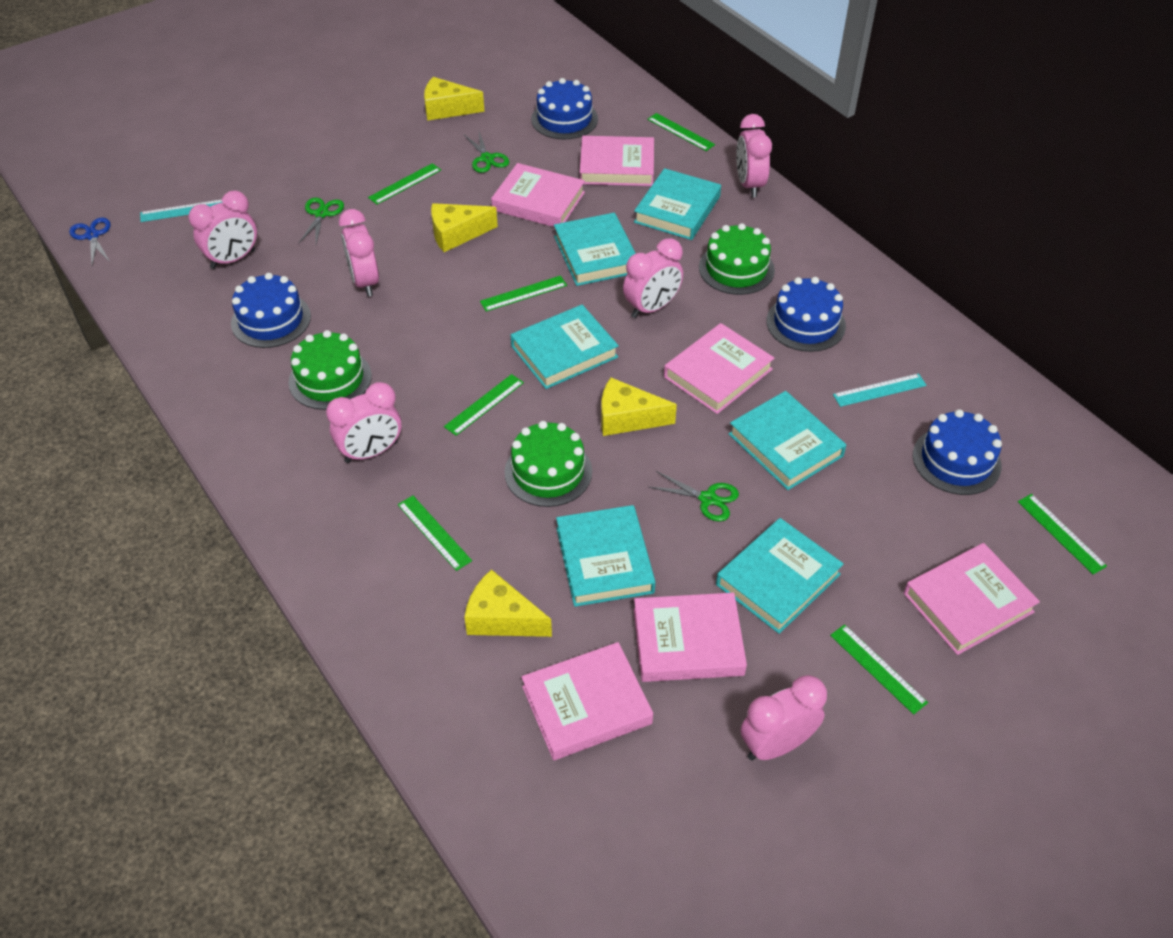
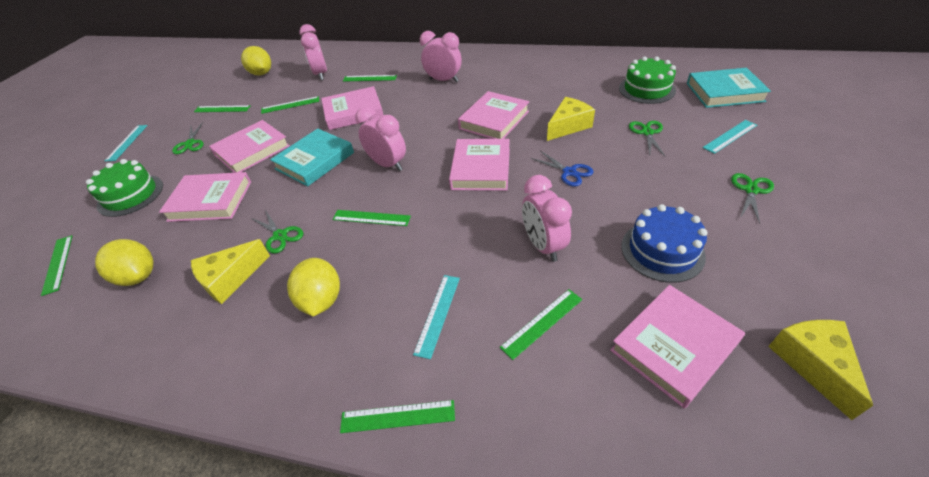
blue cake: 4 -> 1
green cake: 3 -> 2
green scissors: 3 -> 4
pink clock: 6 -> 4
turquoise book: 6 -> 2
turquoise ruler: 2 -> 3
yellow cheese: 4 -> 3
yellow lemon: 0 -> 3

